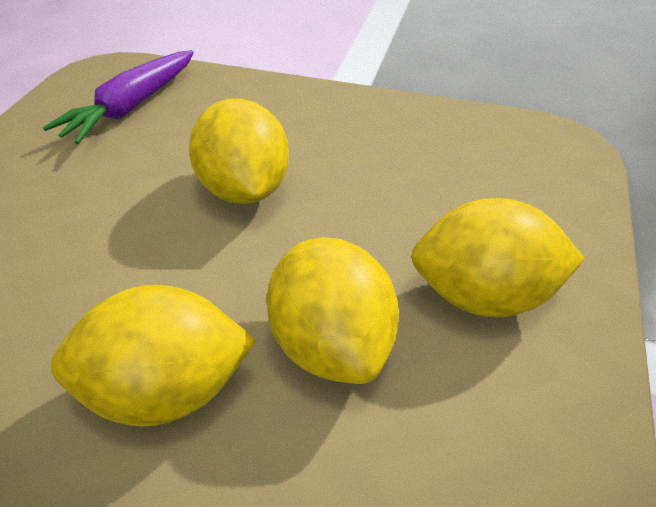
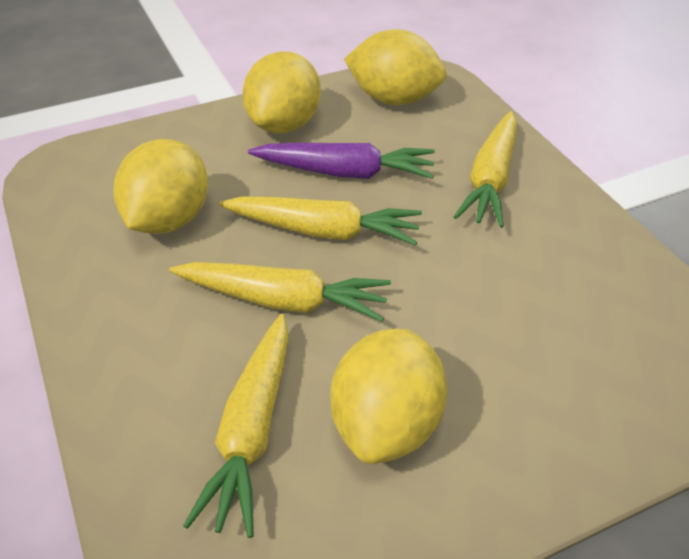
yellow carrot: 0 -> 4

